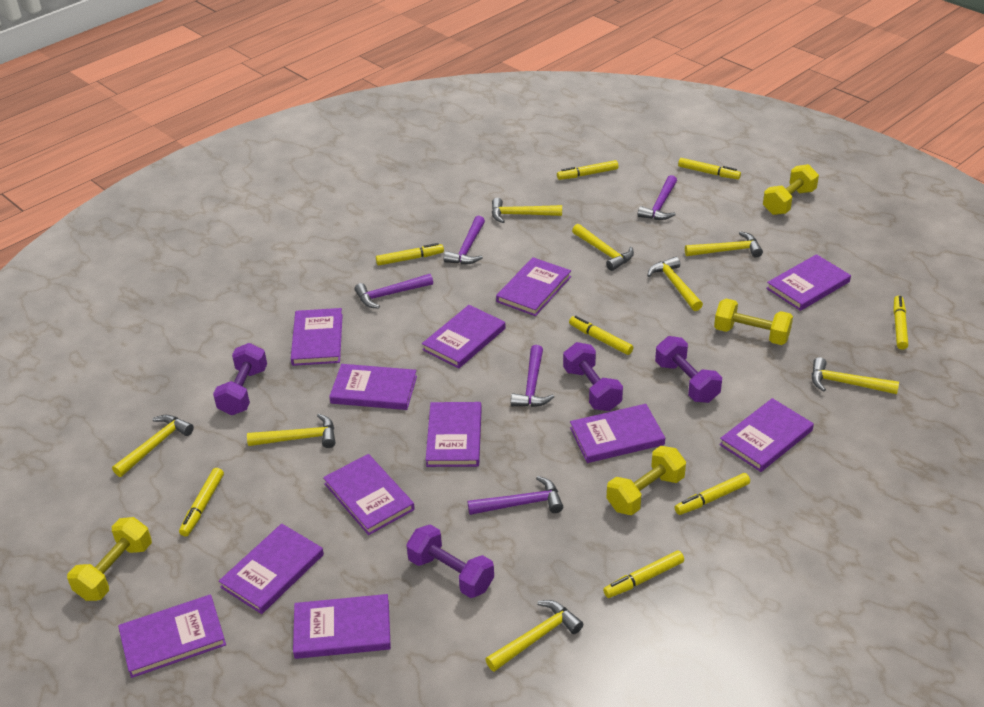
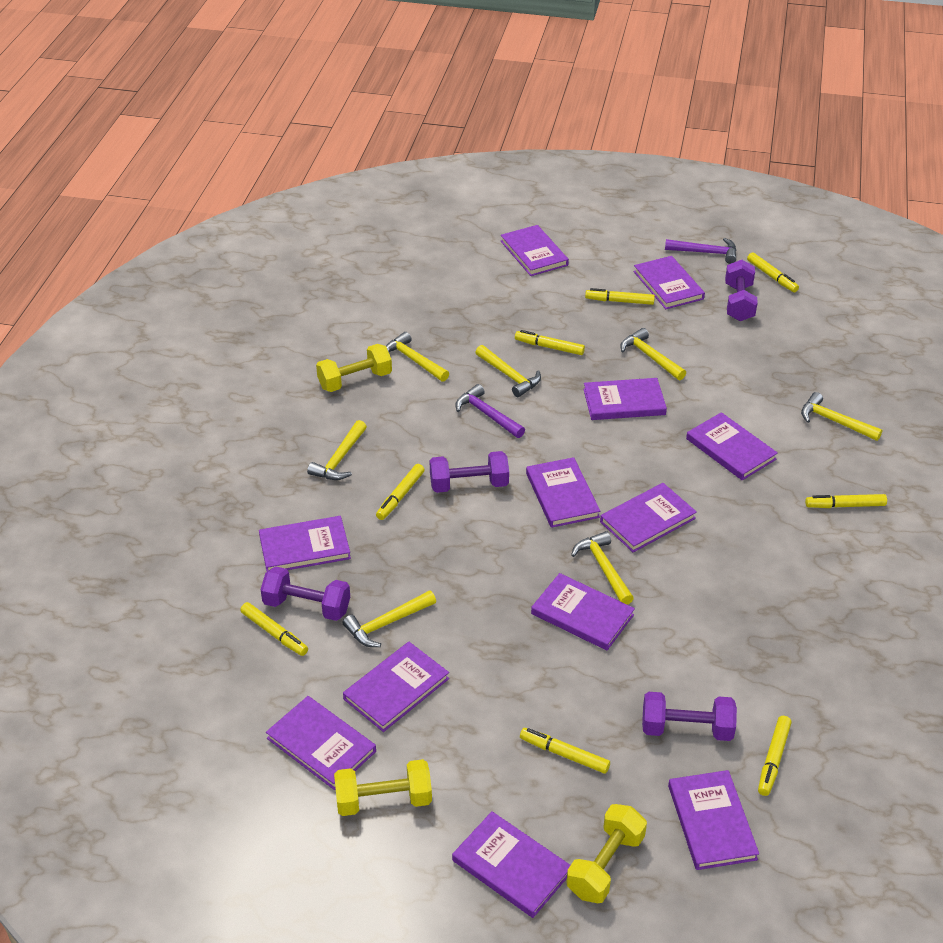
purple hammer: 5 -> 2
yellow dumbbell: 4 -> 3
yellow hammer: 8 -> 7

